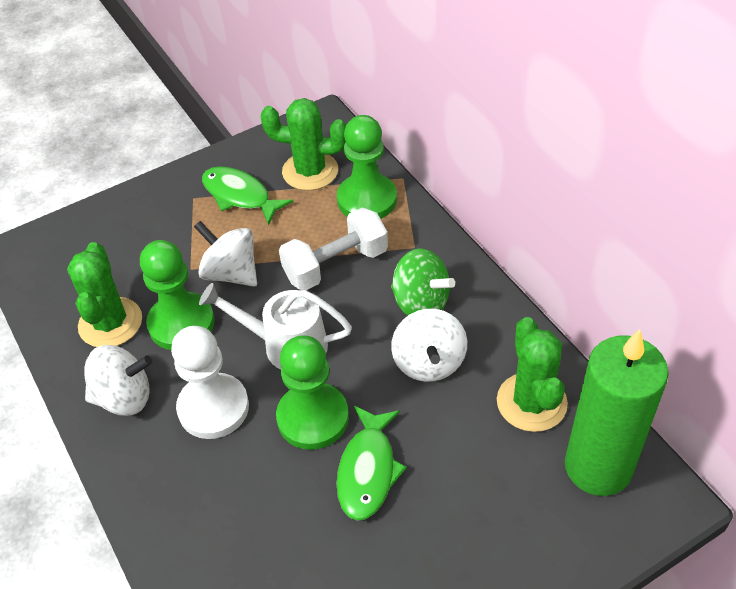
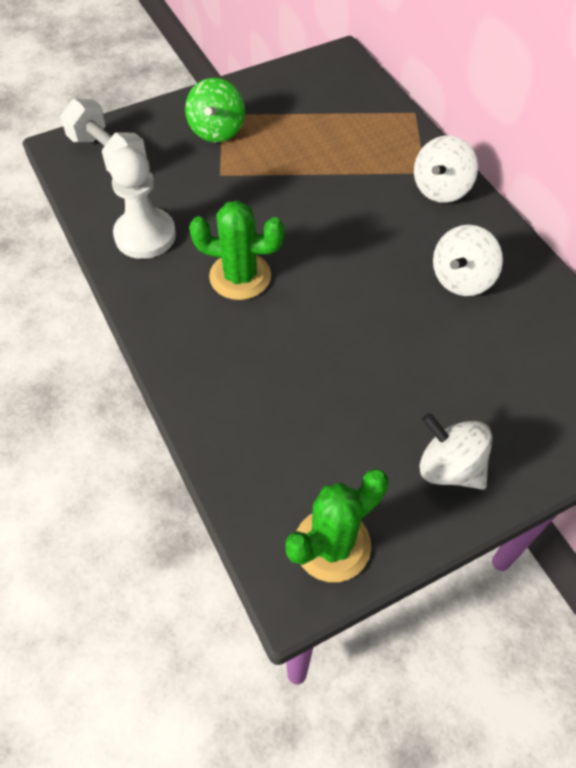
green cactus: 3 -> 2
green candle: 1 -> 0
green fish: 2 -> 0
green pawn: 3 -> 0
white watering can: 1 -> 0

